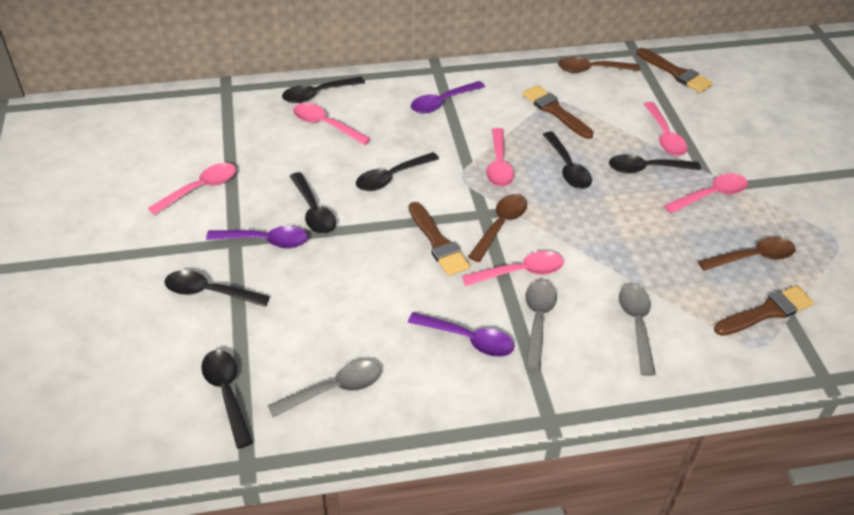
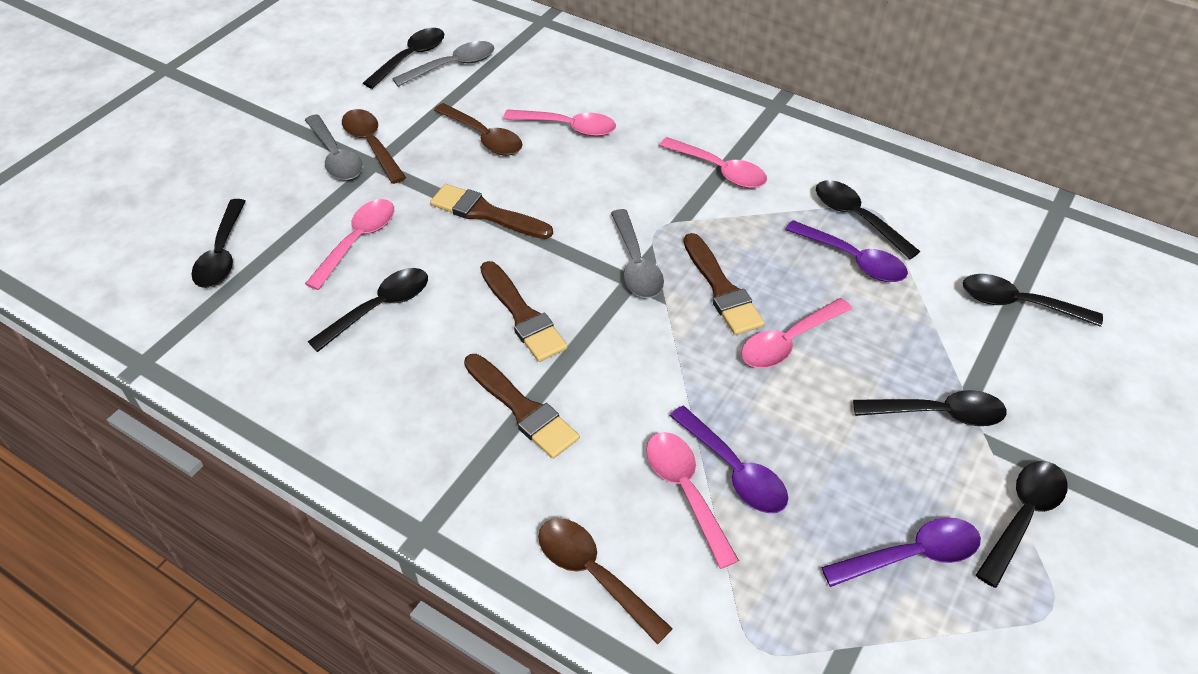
pink spoon: 6 -> 5

